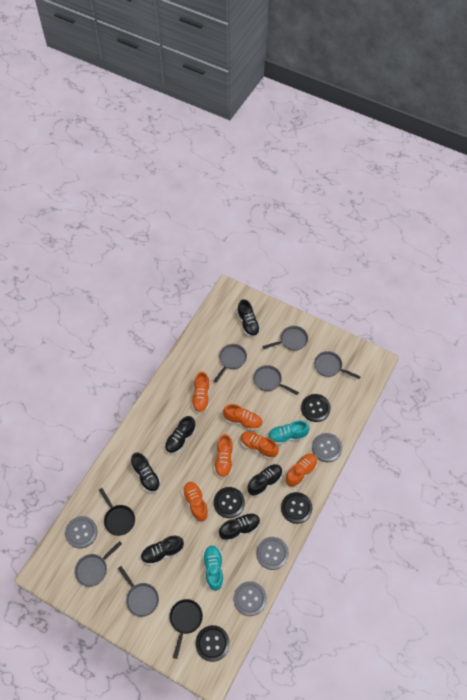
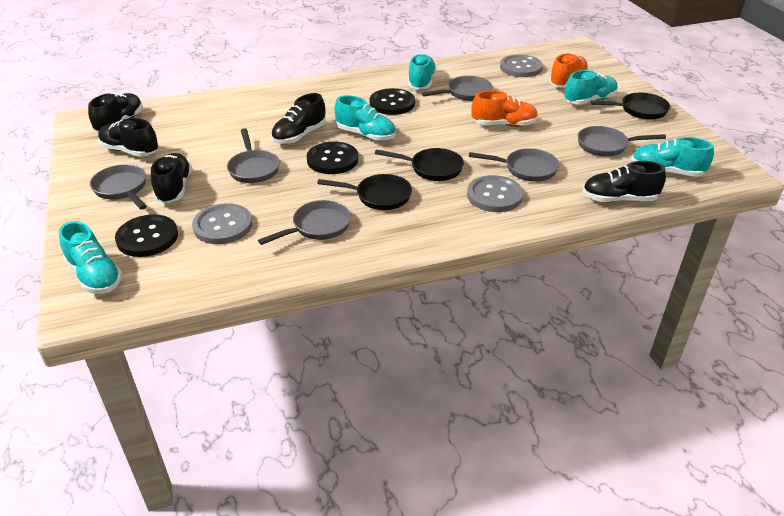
black button: 4 -> 3
black pan: 2 -> 3
black shoe: 6 -> 5
grey button: 4 -> 3
orange shoe: 6 -> 2
turquoise shoe: 2 -> 5

